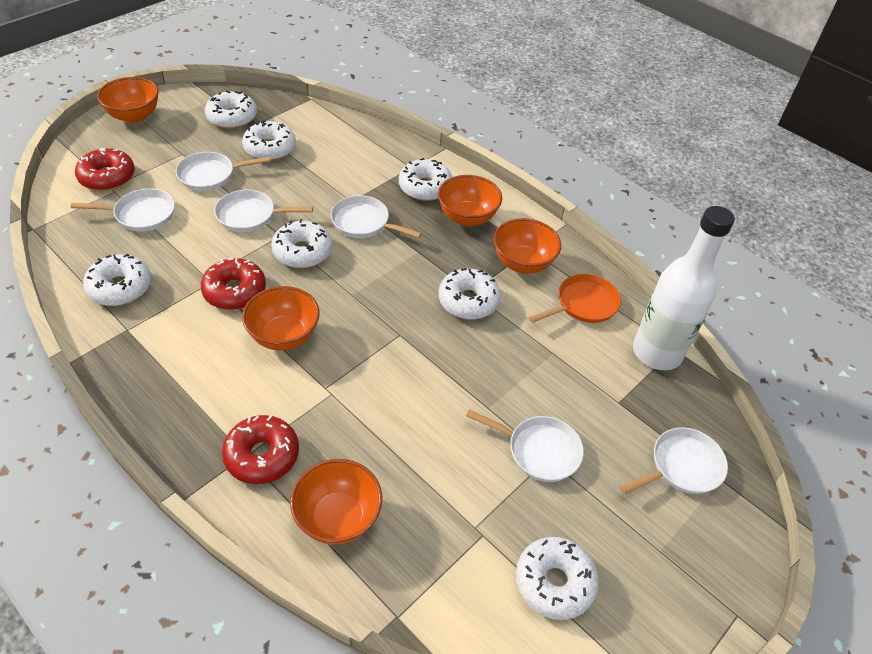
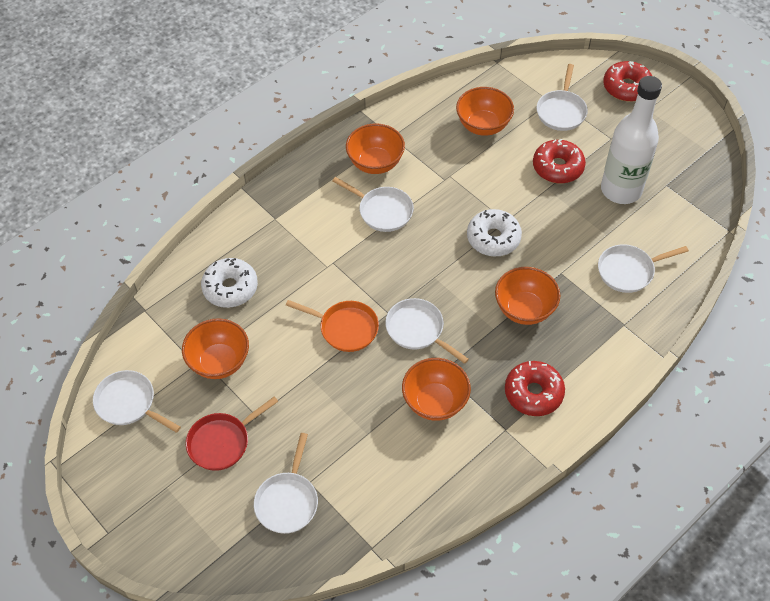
red pan: 0 -> 1
white donut: 7 -> 2

